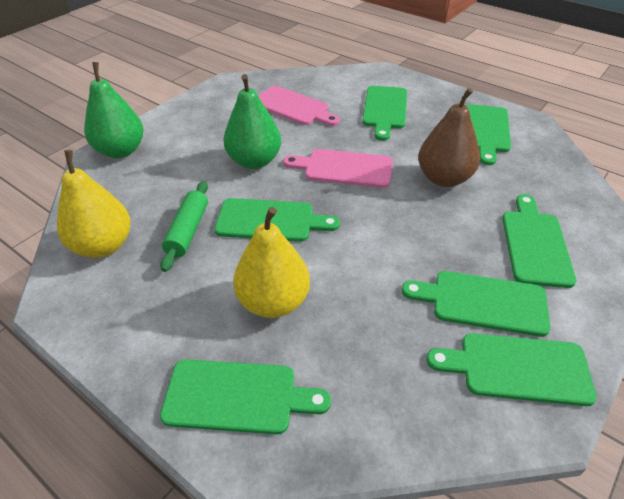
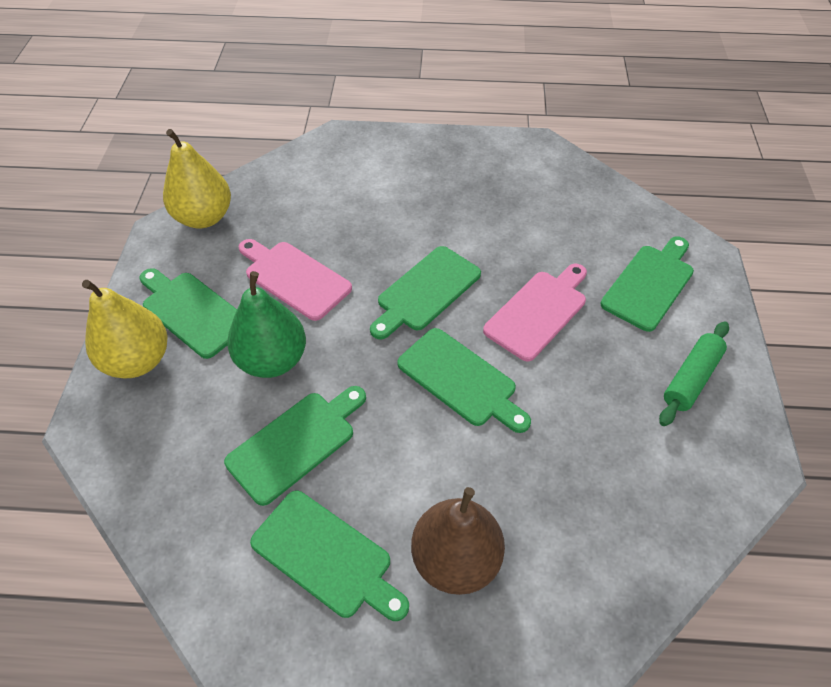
green cutting board: 7 -> 6
green pear: 2 -> 1

